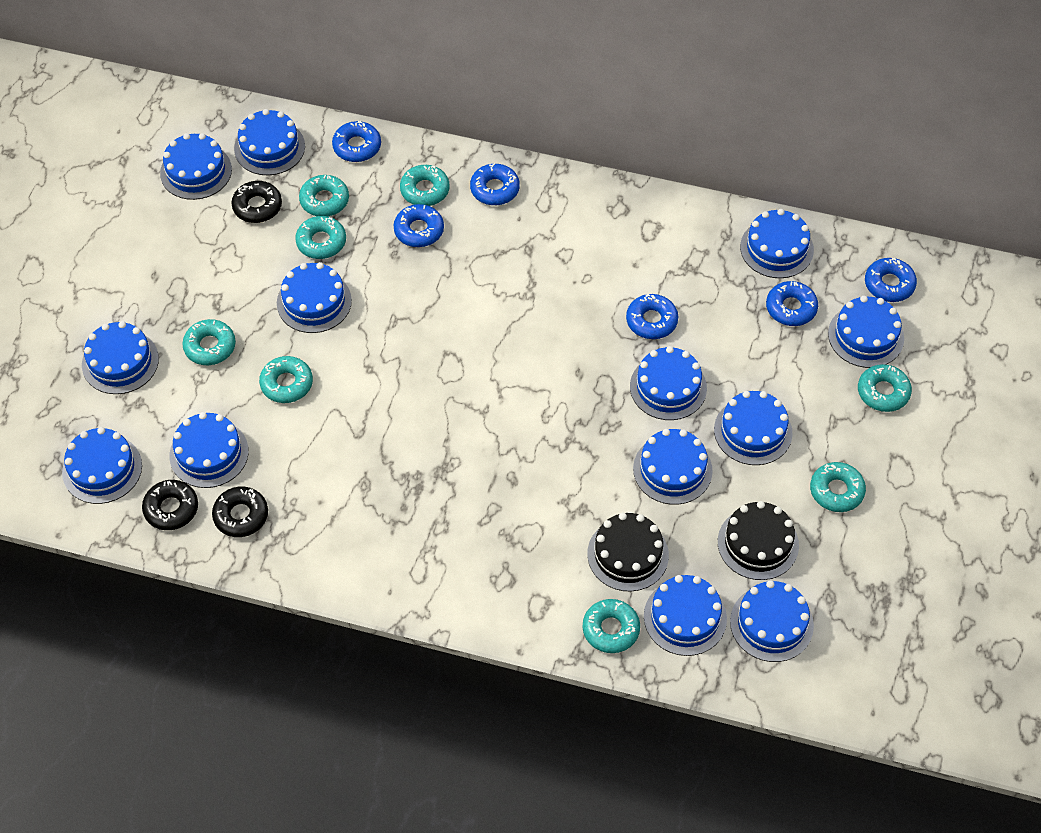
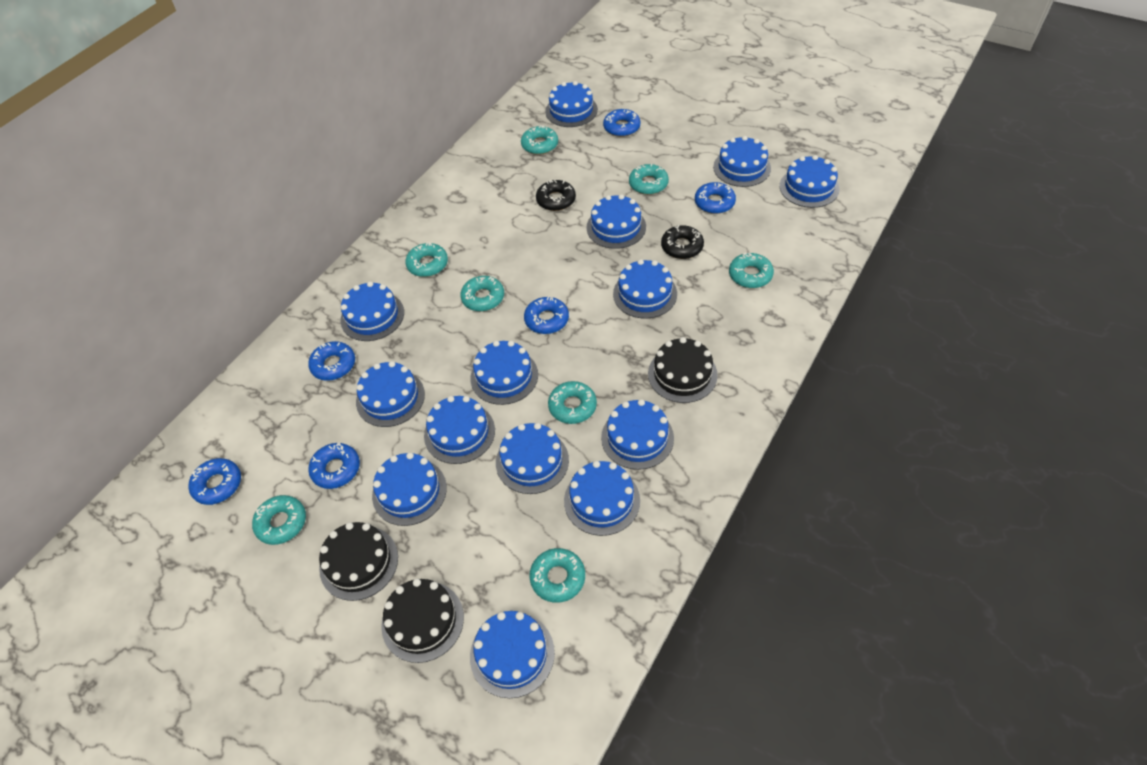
black cake: 2 -> 3
black donut: 3 -> 2
blue cake: 13 -> 14

